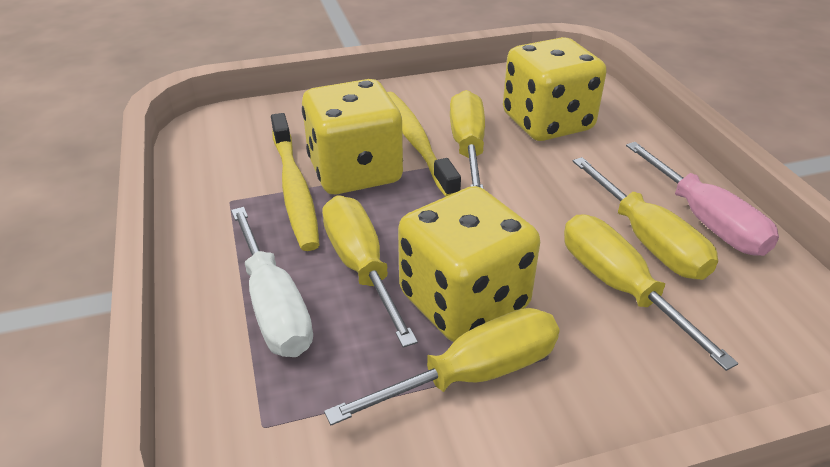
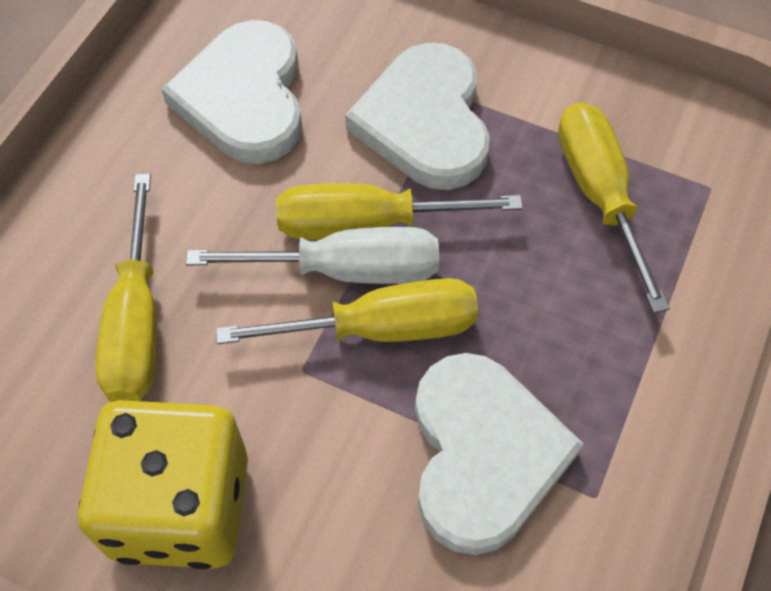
pink screwdriver: 1 -> 0
white heart: 0 -> 3
yellow dice: 3 -> 1
yellow screwdriver: 5 -> 4
yellow toothbrush: 2 -> 0

